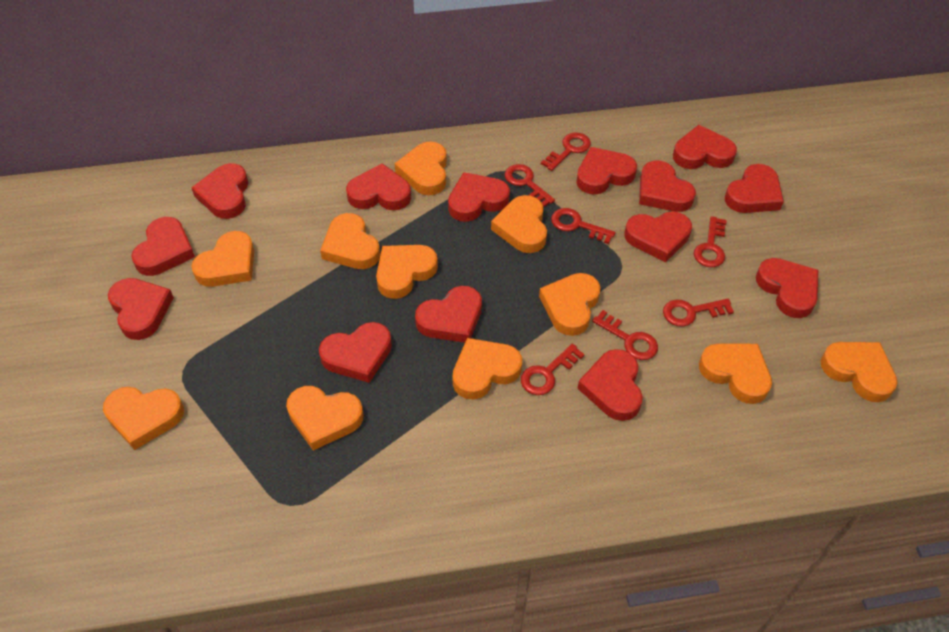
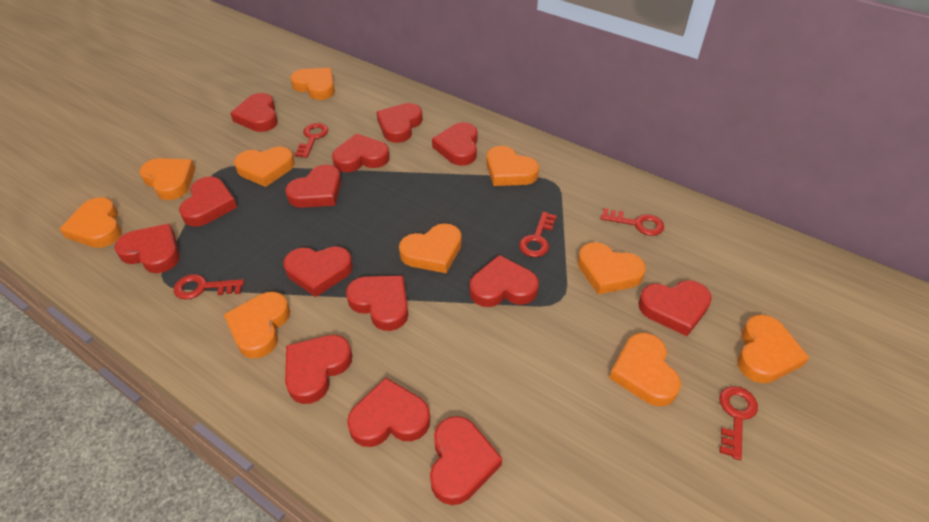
orange heart: 11 -> 10
red key: 7 -> 5

